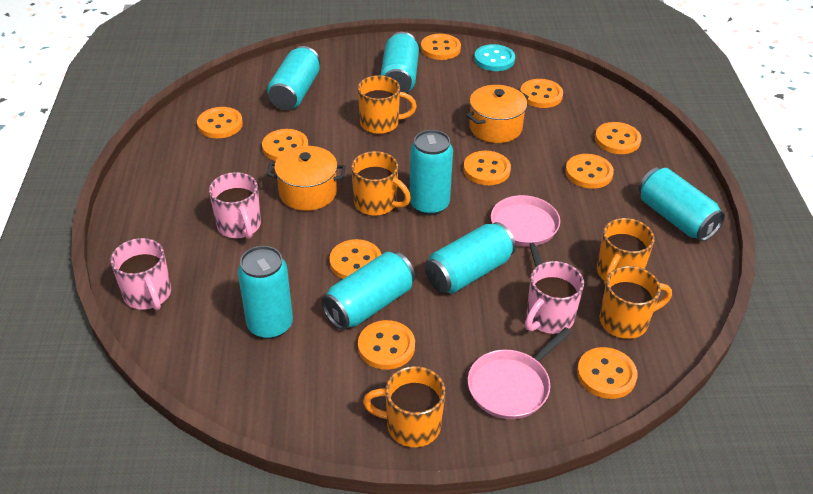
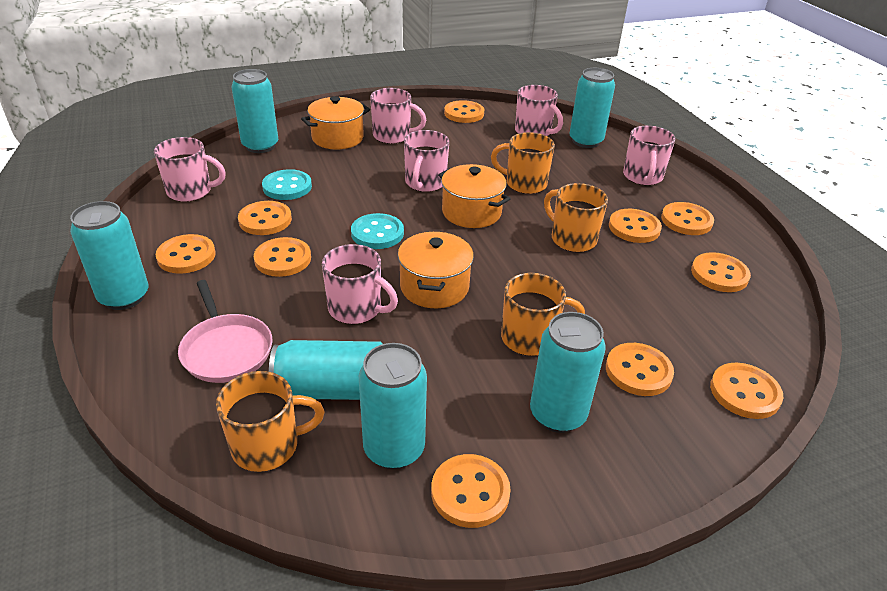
orange mug: 5 -> 4
orange pot: 2 -> 3
pink mug: 3 -> 6
pink pan: 2 -> 1
turquoise button: 1 -> 2
turquoise can: 7 -> 6

